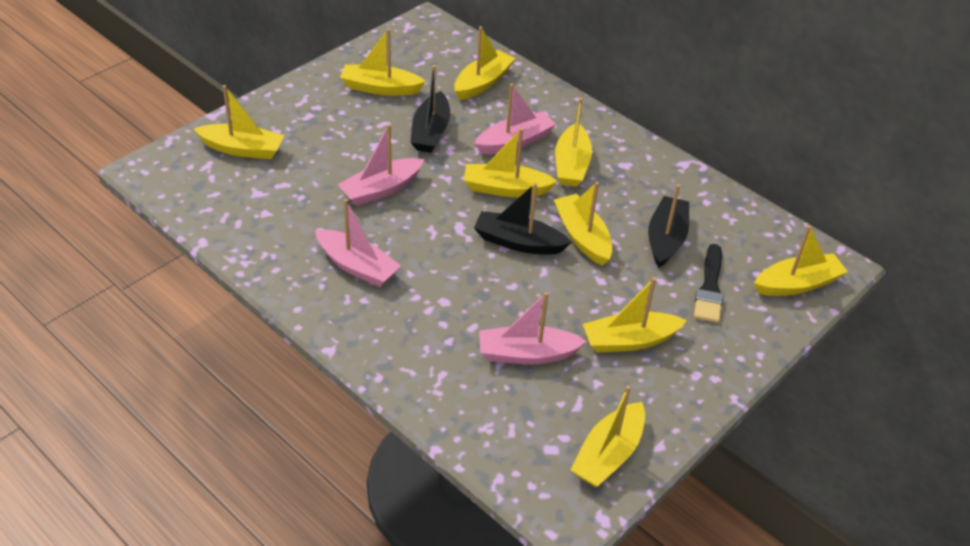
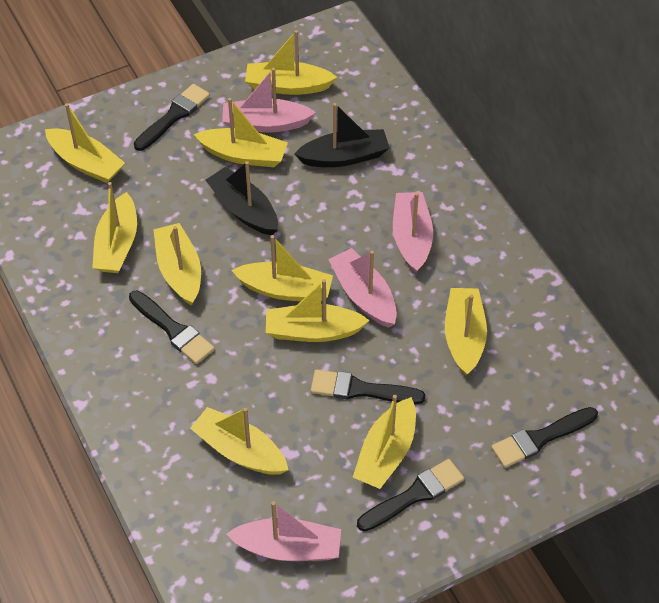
black boat: 3 -> 2
black brush: 1 -> 5
yellow boat: 9 -> 10

